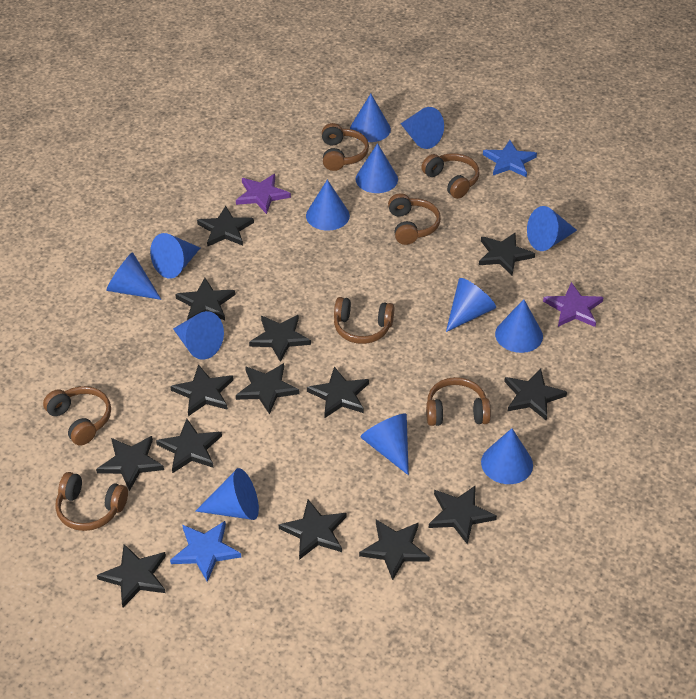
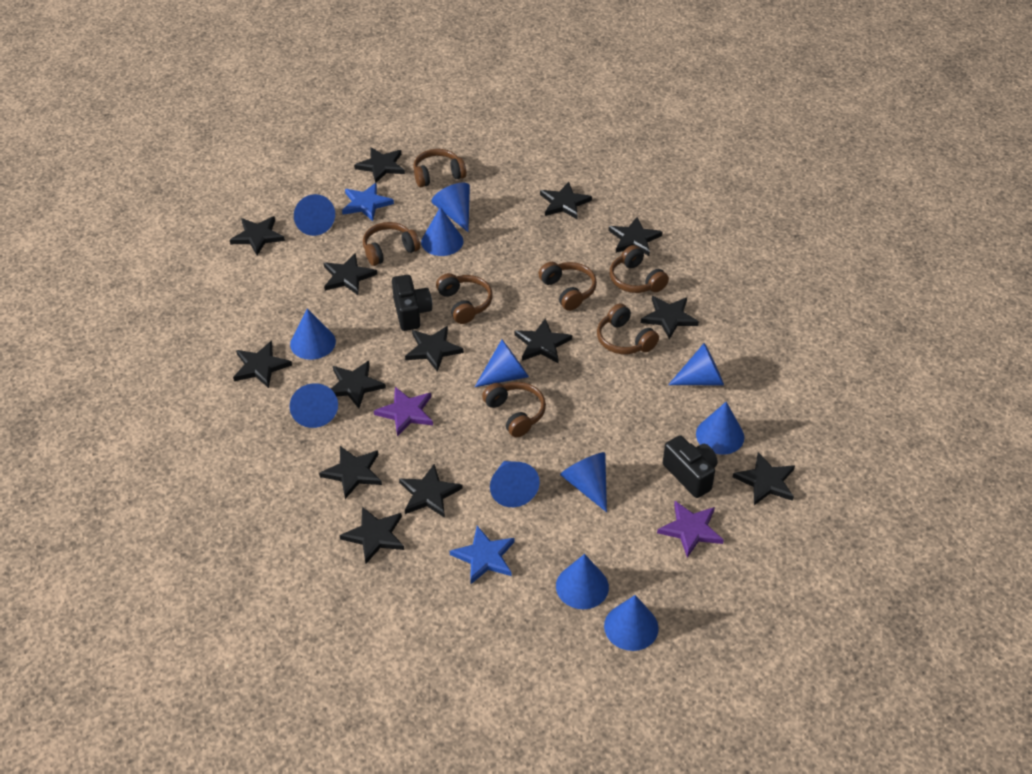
black camera: 0 -> 2
blue cone: 13 -> 12

